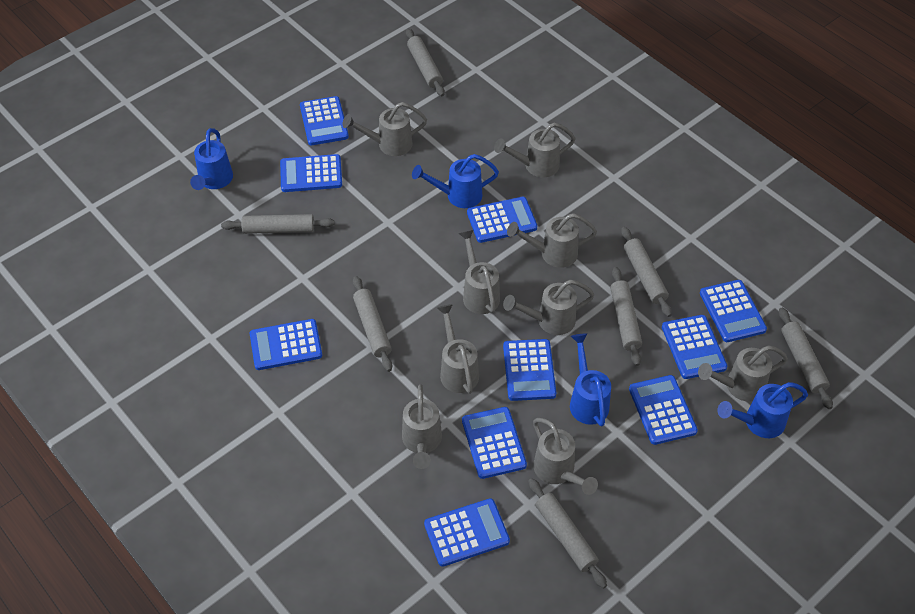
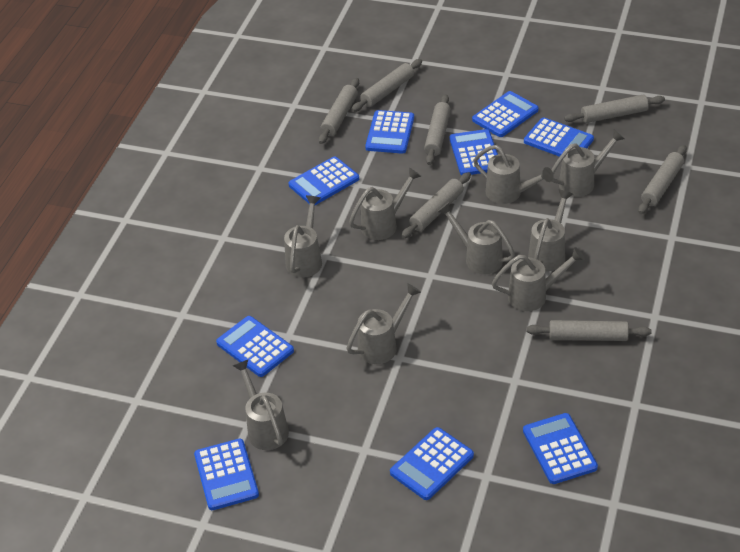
blue calculator: 10 -> 9
blue watering can: 4 -> 0

